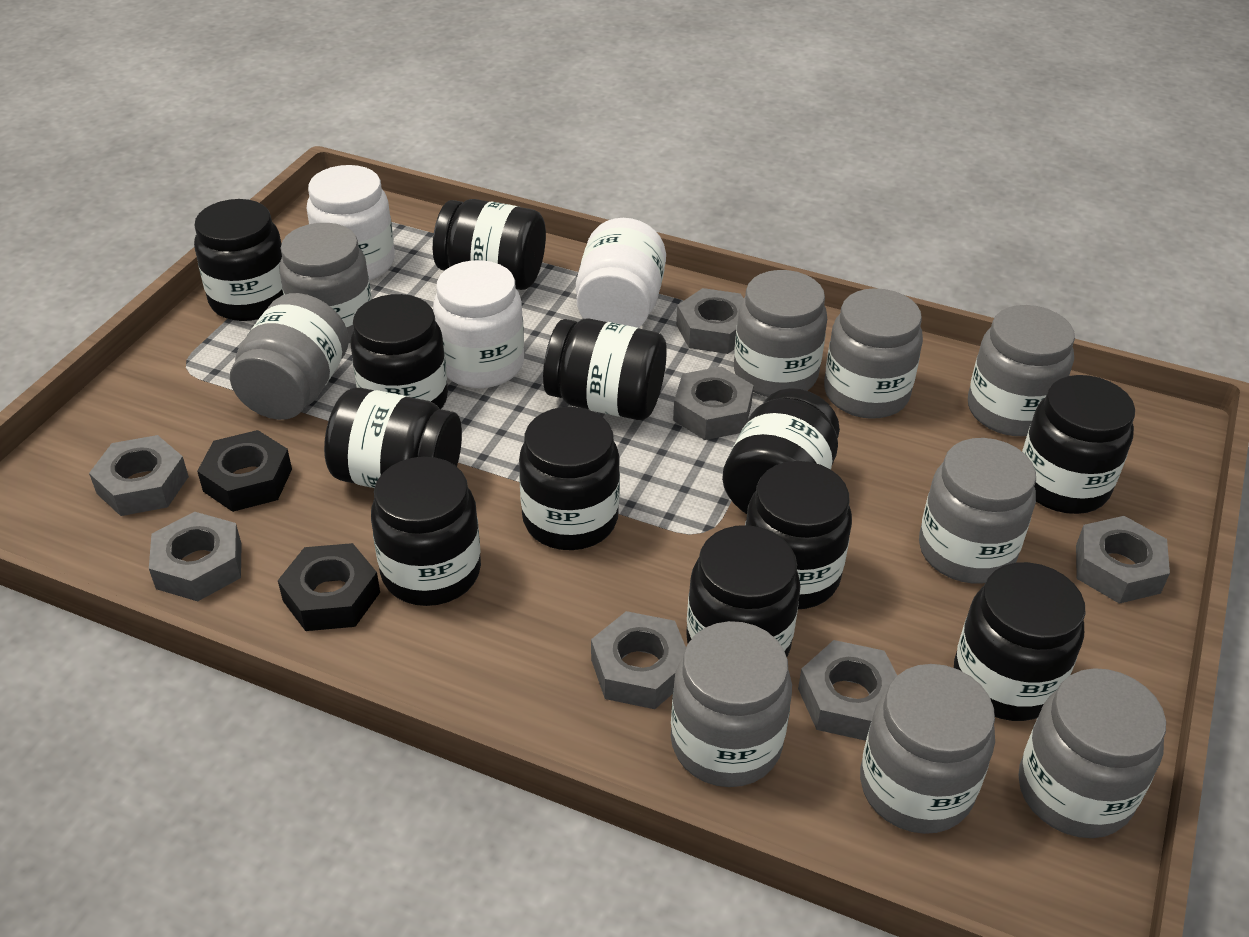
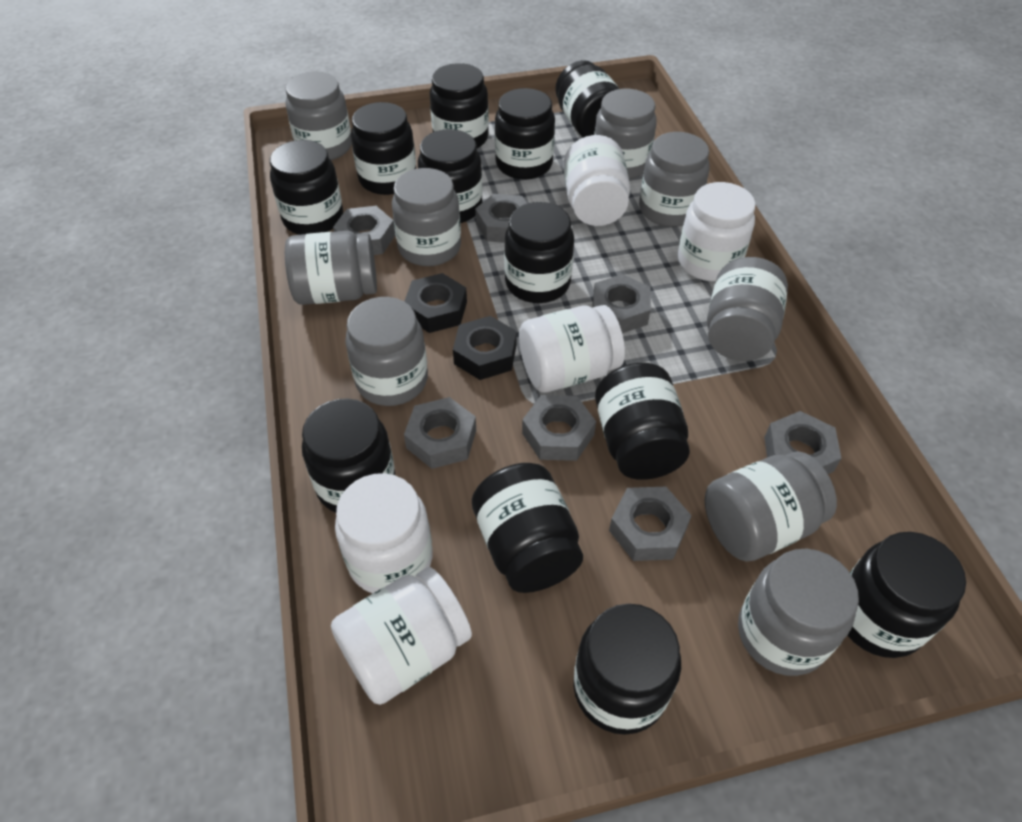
white jar: 3 -> 5

